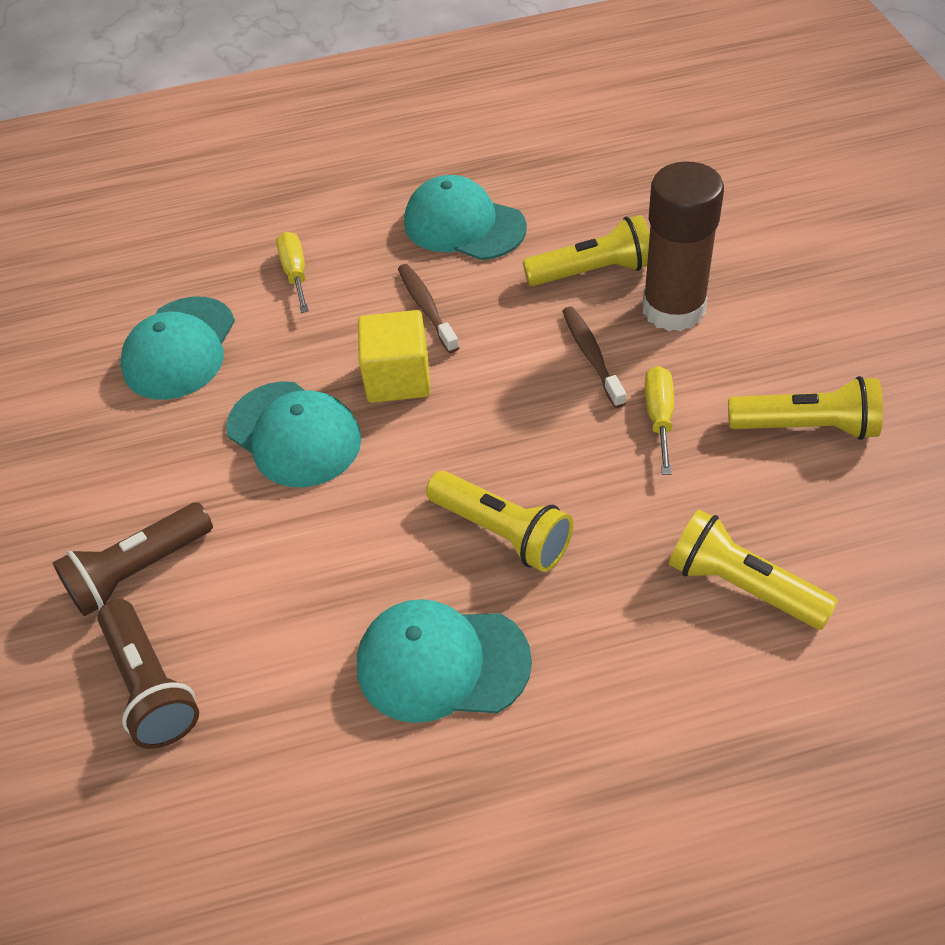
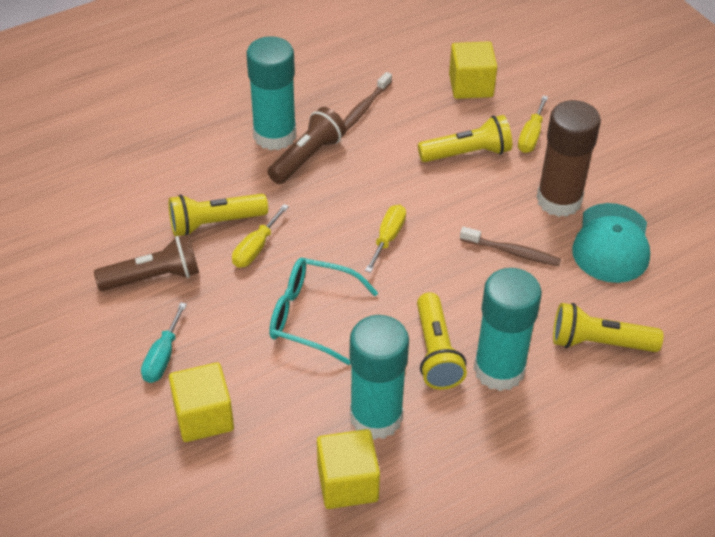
turquoise cap: 4 -> 1
turquoise glasses: 0 -> 1
turquoise glue stick: 0 -> 3
turquoise screwdriver: 0 -> 1
yellow cube: 1 -> 3
yellow screwdriver: 2 -> 3

